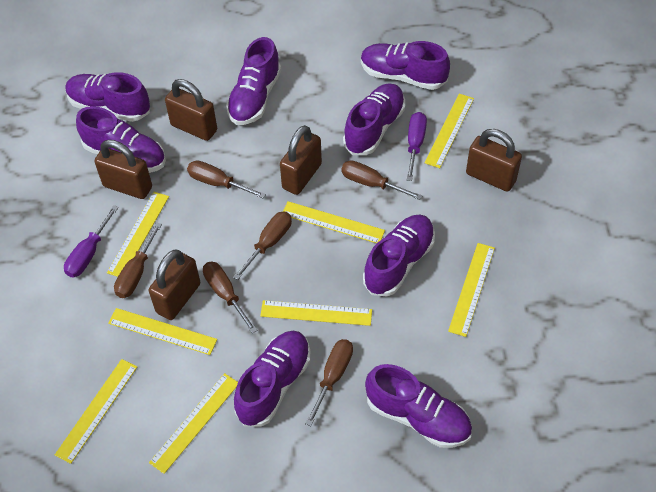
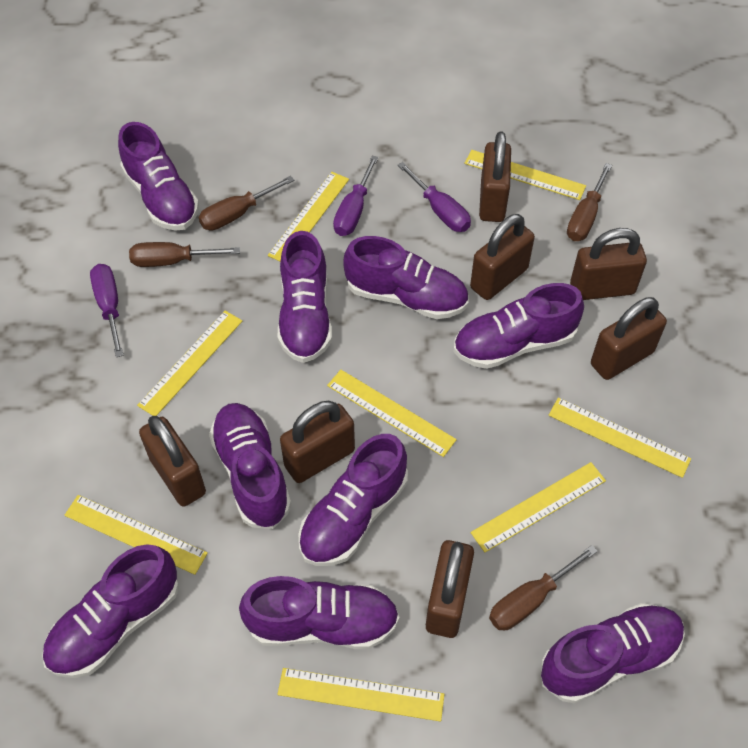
brown padlock: 5 -> 7
brown screwdriver: 6 -> 4
purple screwdriver: 2 -> 3
purple shoe: 8 -> 9

